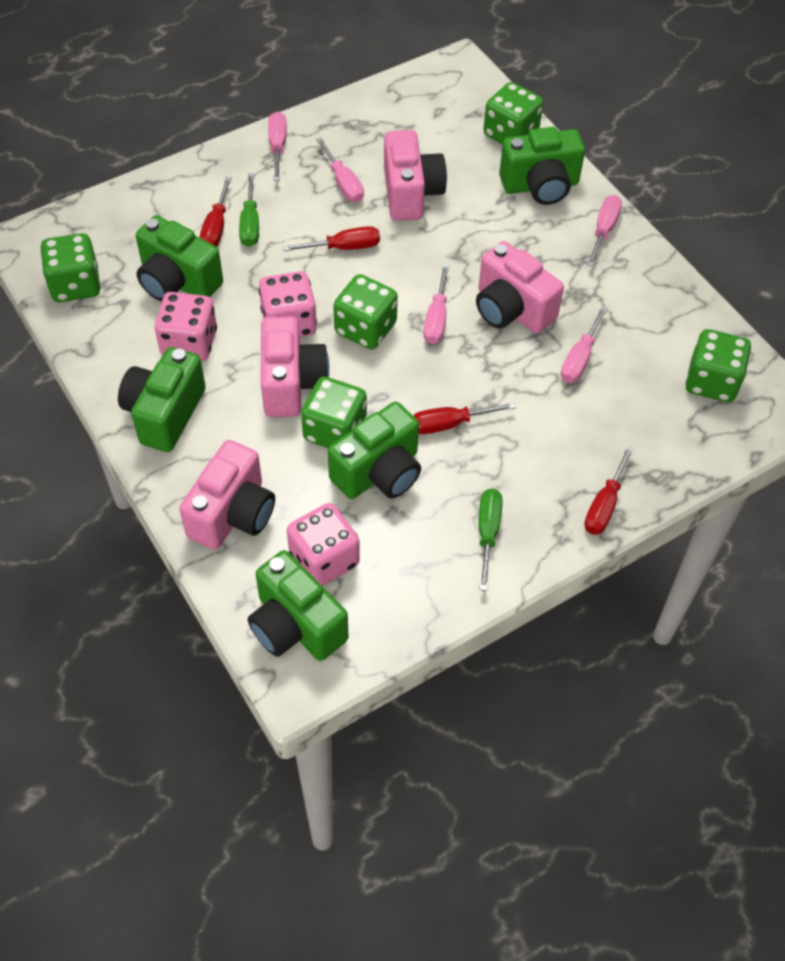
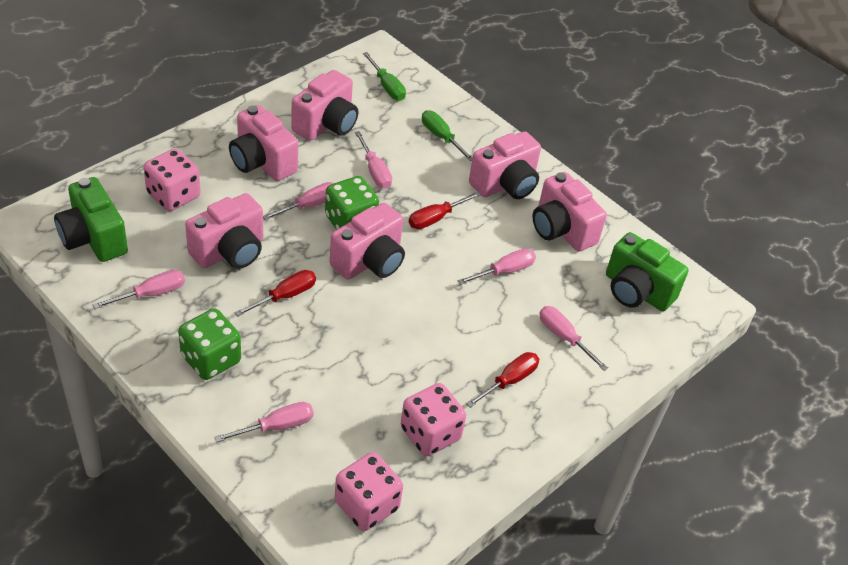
green camera: 5 -> 2
green dice: 5 -> 2
pink camera: 4 -> 6
pink screwdriver: 5 -> 6
red screwdriver: 4 -> 3

